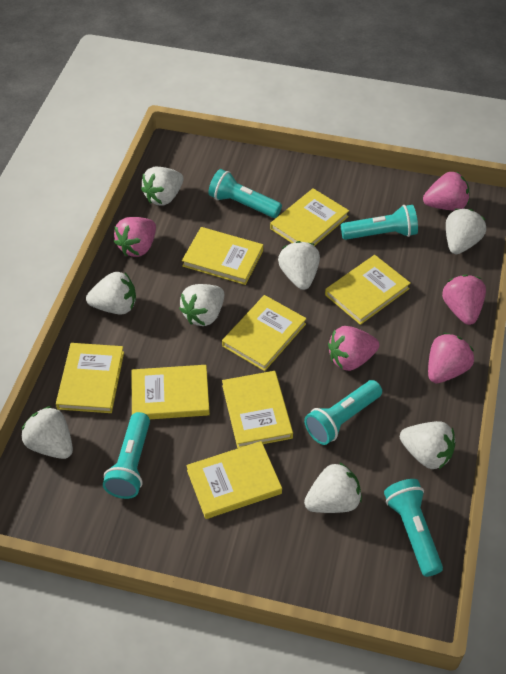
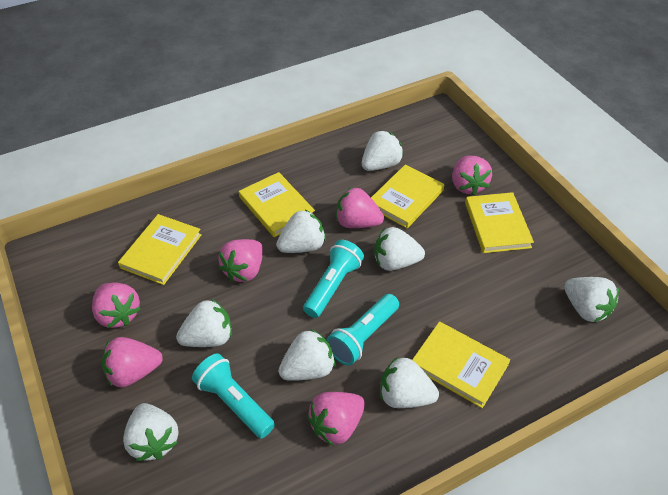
pink strawberry: 5 -> 6
turquoise flashlight: 5 -> 3
yellow book: 8 -> 5

